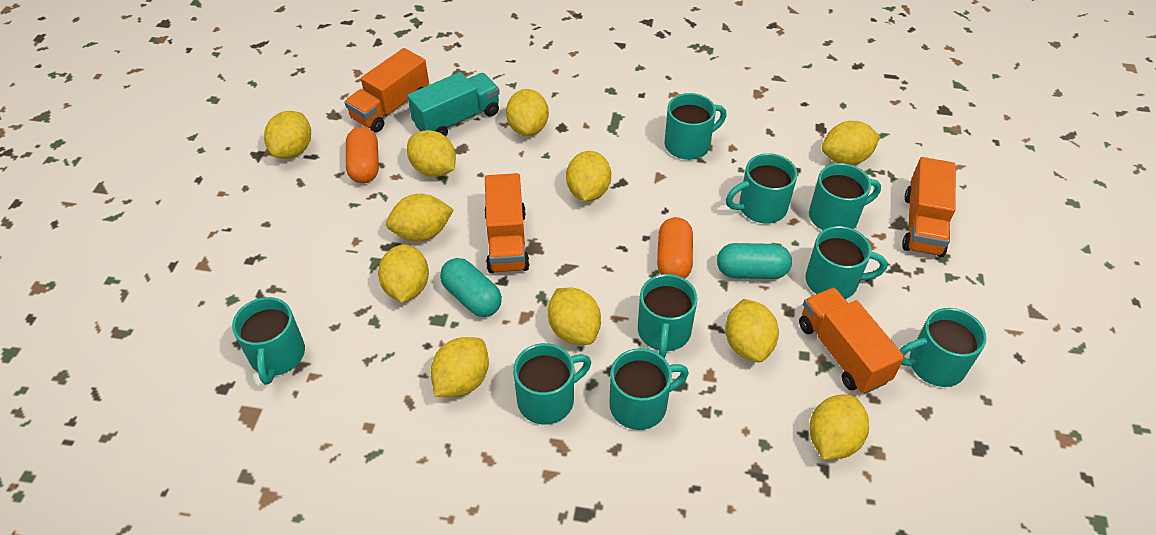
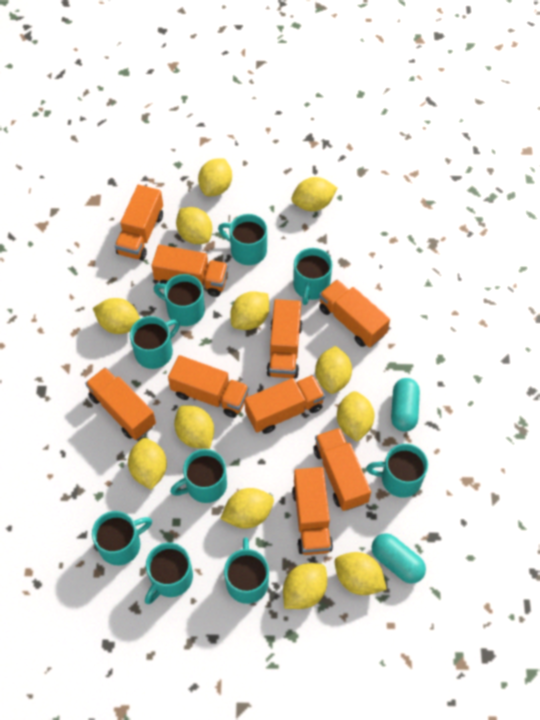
orange capsule: 2 -> 0
orange truck: 4 -> 9
turquoise truck: 1 -> 0
yellow lemon: 11 -> 12

